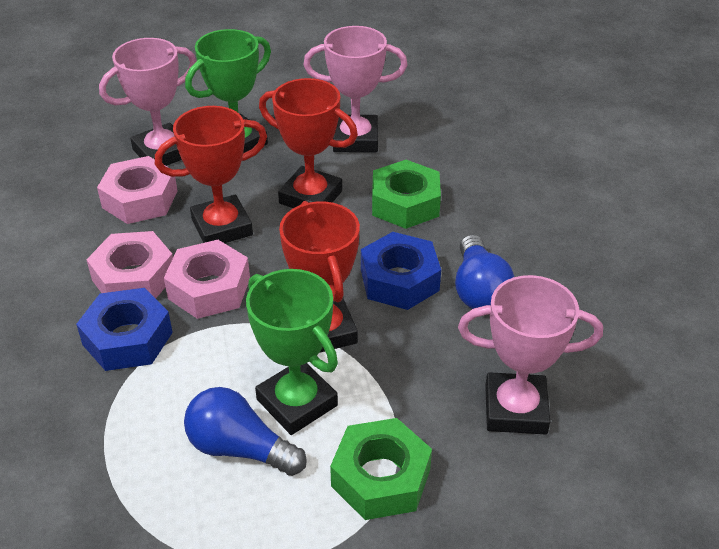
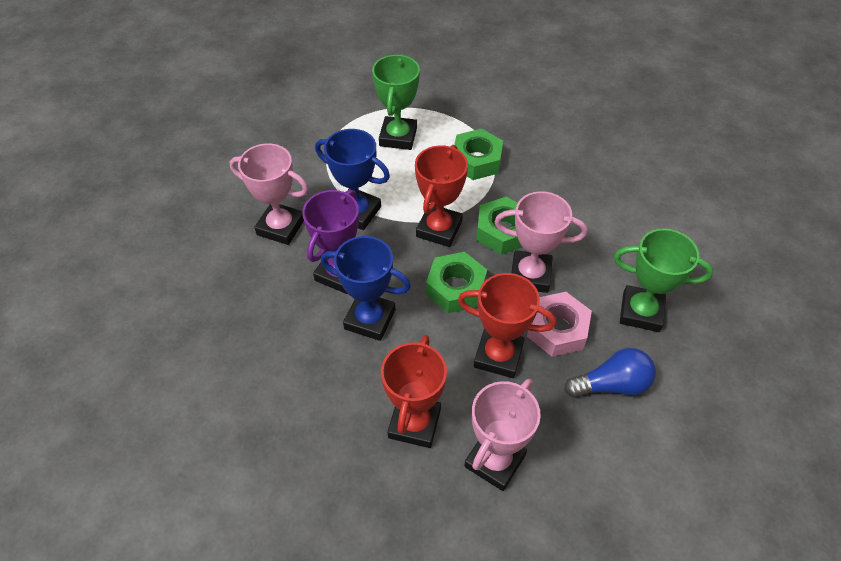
blue light bulb: 2 -> 1
blue nut: 2 -> 0
blue trophy: 0 -> 2
green nut: 2 -> 3
pink nut: 3 -> 1
purple trophy: 0 -> 1

